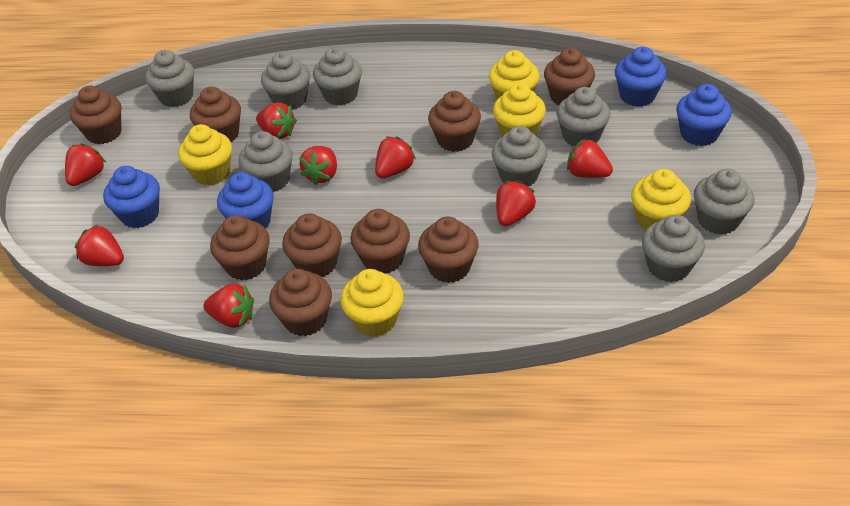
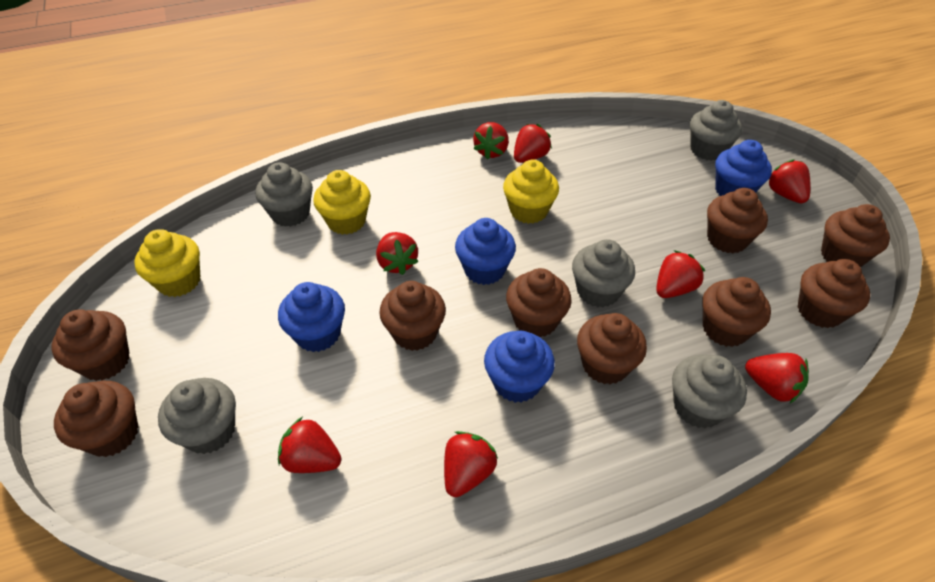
grey cupcake: 8 -> 5
yellow cupcake: 5 -> 3

